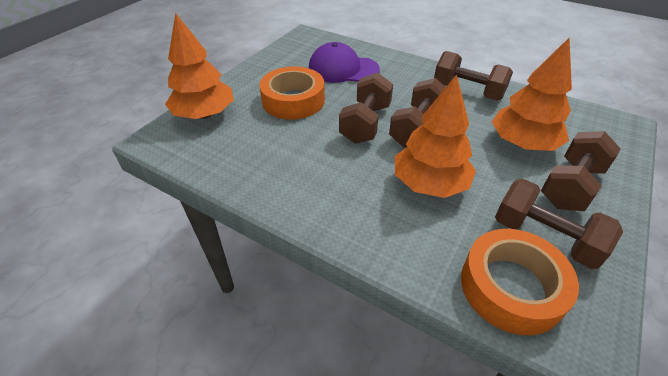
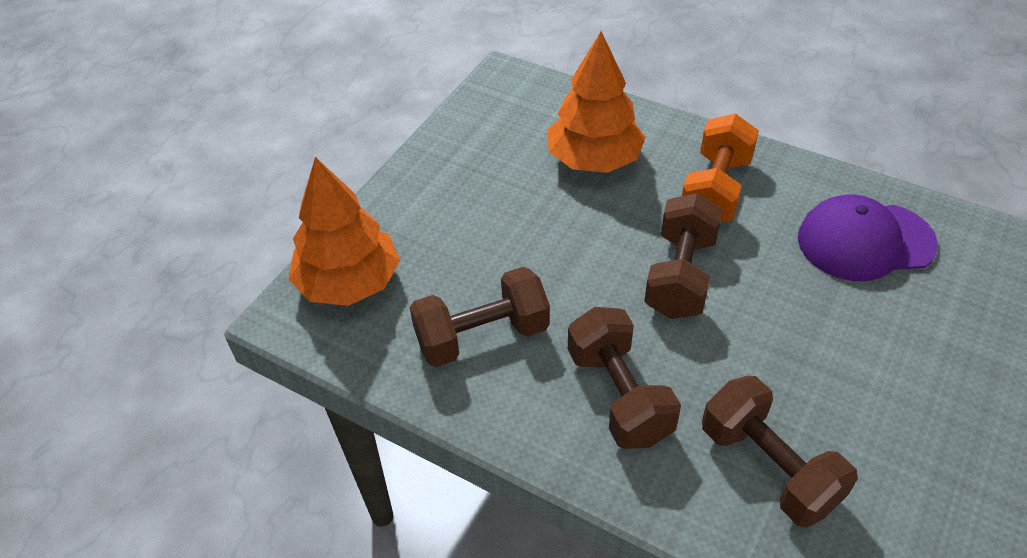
brown dumbbell: 5 -> 4
orange dumbbell: 0 -> 1
orange tape: 2 -> 0
orange tree: 3 -> 2

